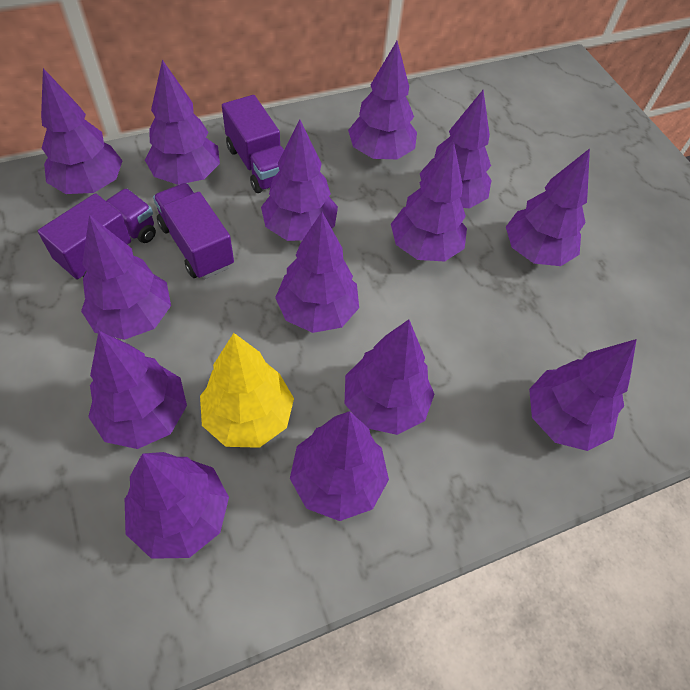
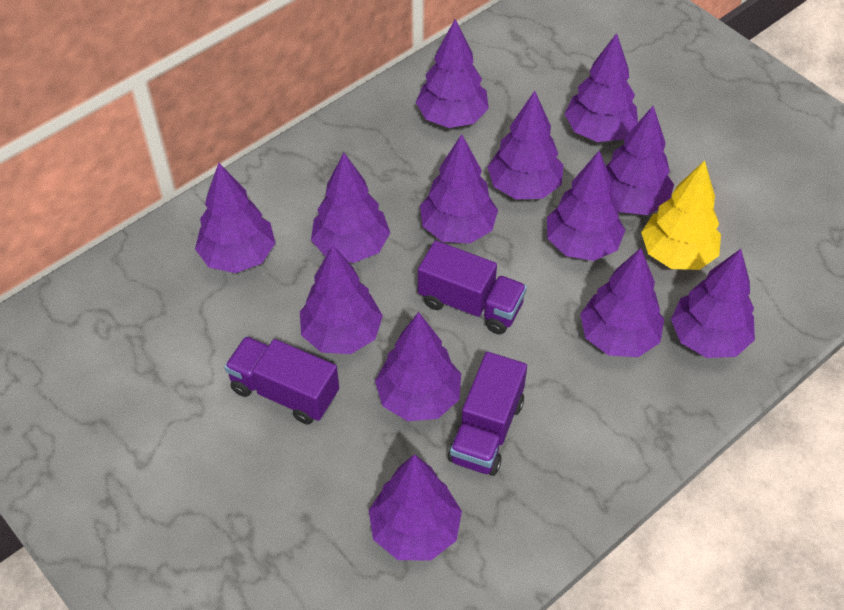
purple tree: 14 -> 13

